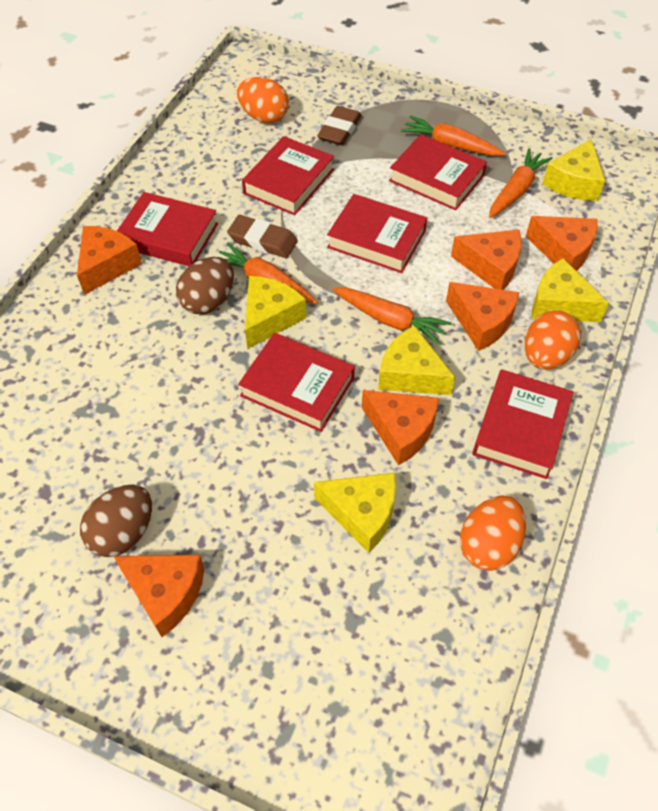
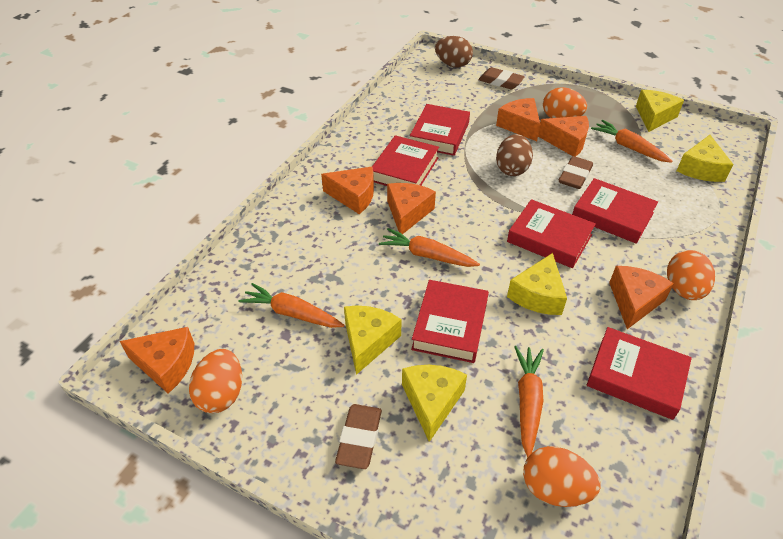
brown eraser: 2 -> 3
orange egg: 3 -> 4

